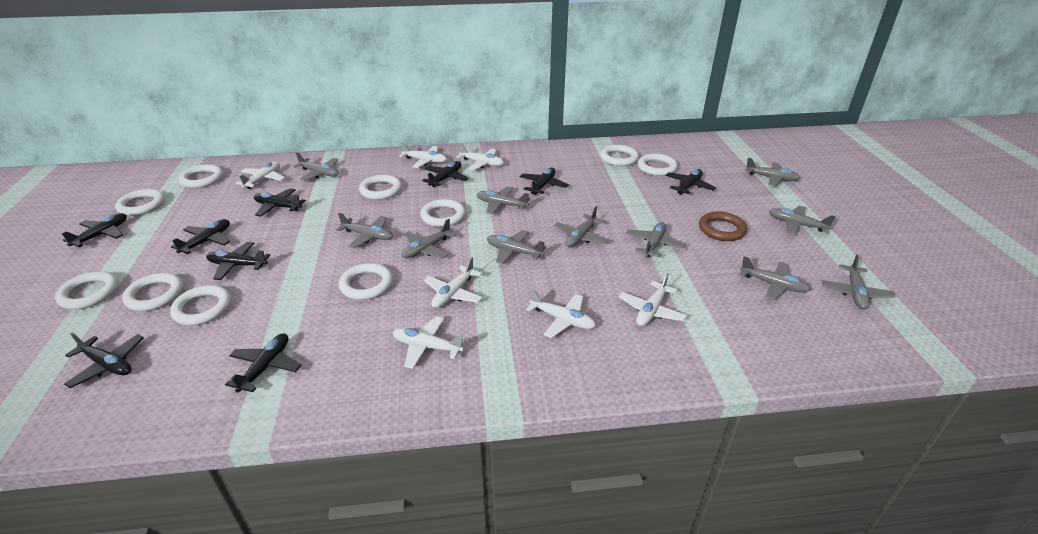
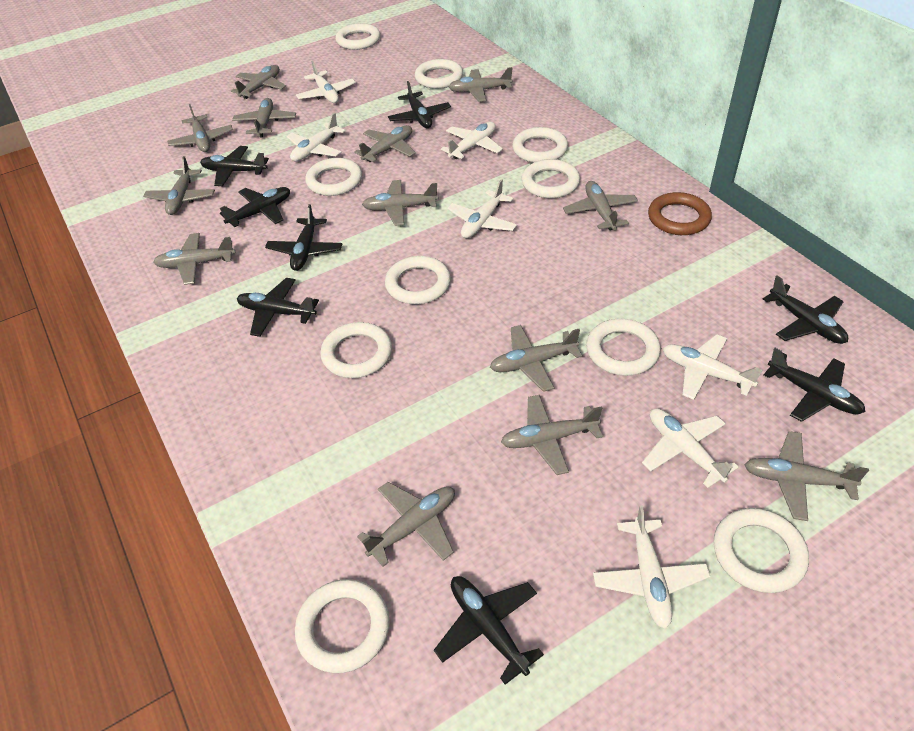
black plane: 9 -> 8
grey plane: 11 -> 13

